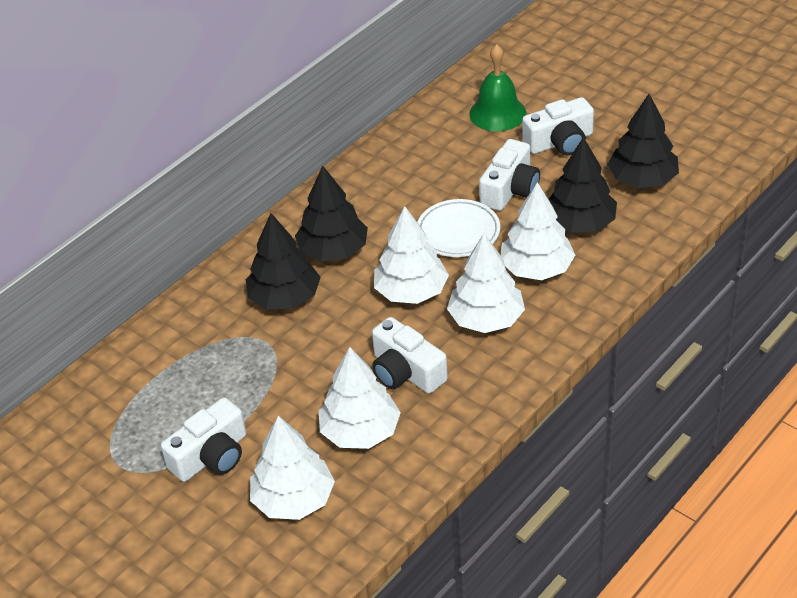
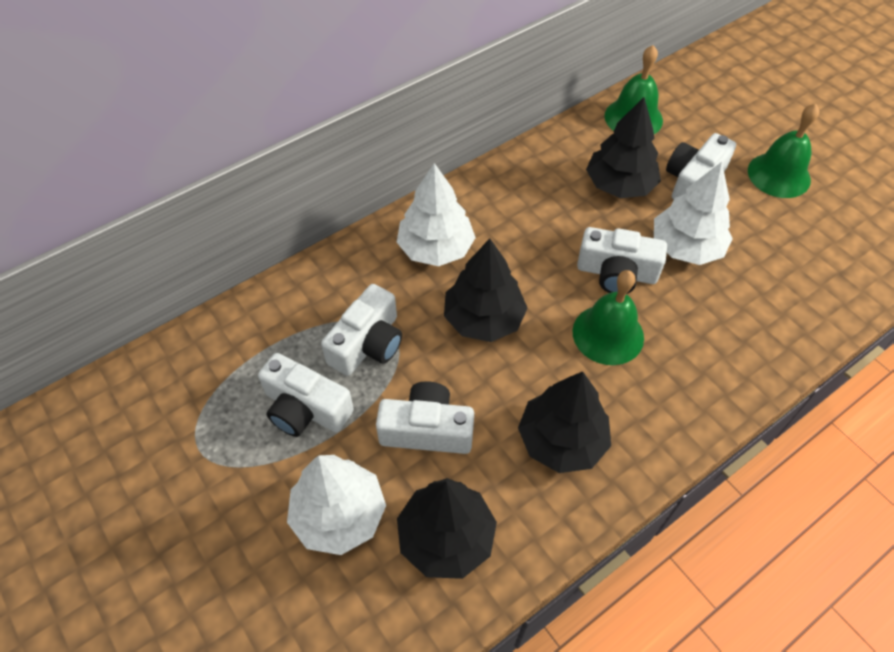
green bell: 1 -> 3
white camera: 4 -> 5
white plate: 1 -> 0
white tree: 5 -> 3

